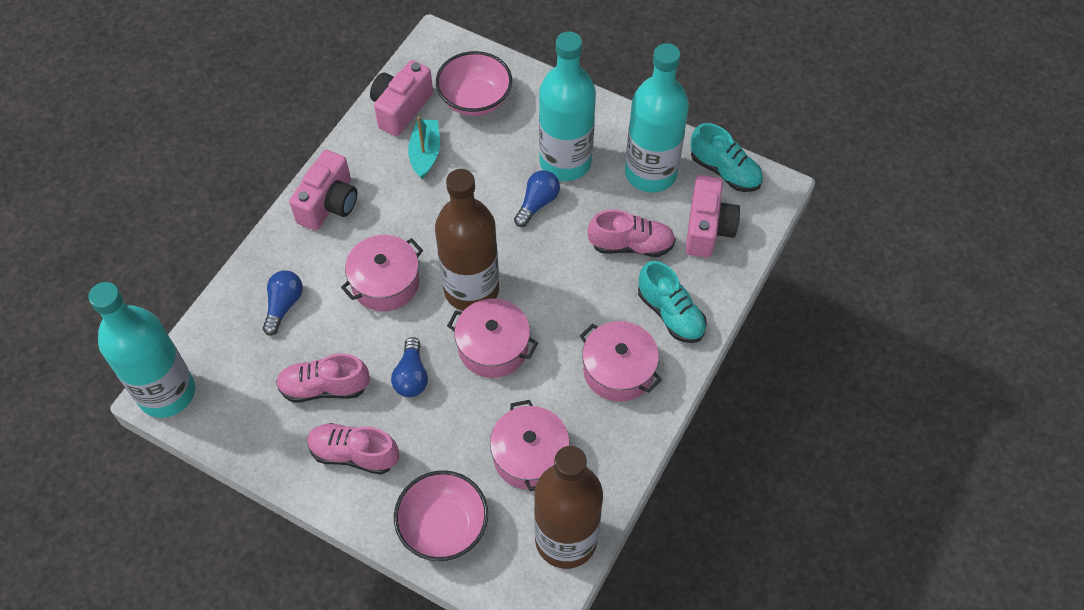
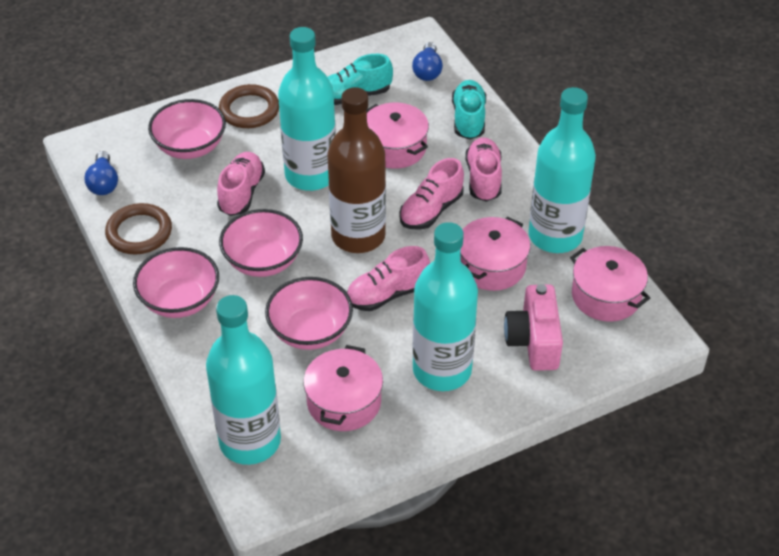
blue light bulb: 3 -> 2
brown bottle: 2 -> 1
brown ring: 0 -> 2
pink bowl: 2 -> 4
pink camera: 3 -> 1
pink shoe: 3 -> 4
turquoise boat: 1 -> 0
turquoise bottle: 3 -> 4

